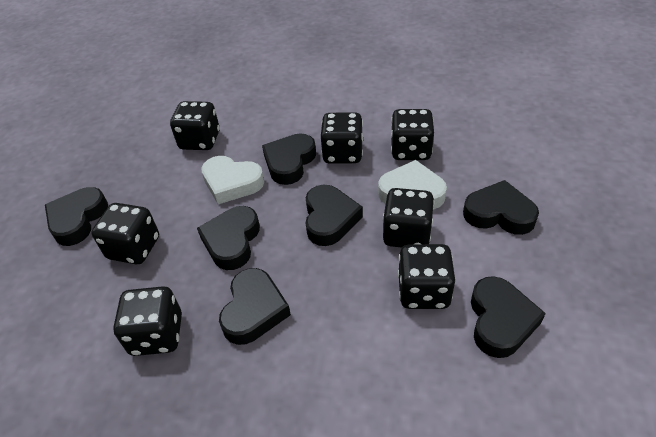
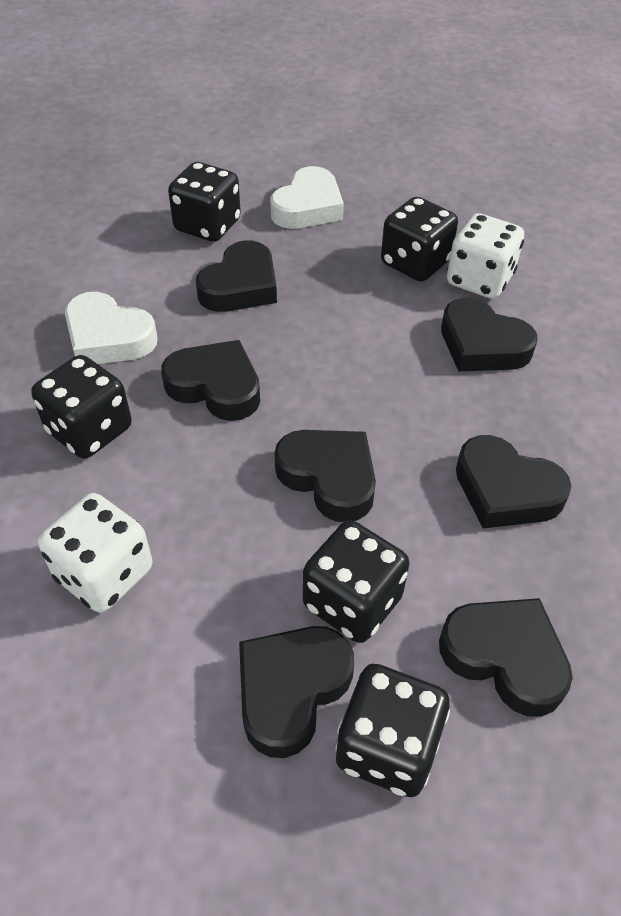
black dice: 7 -> 5
white dice: 0 -> 2

